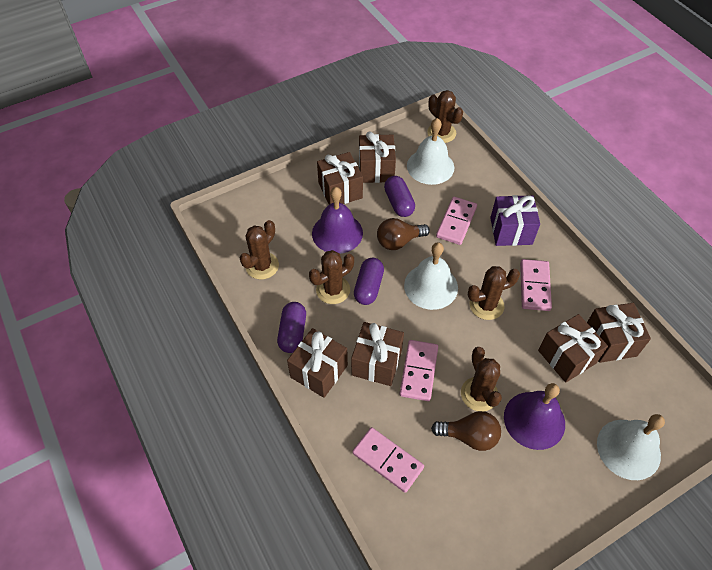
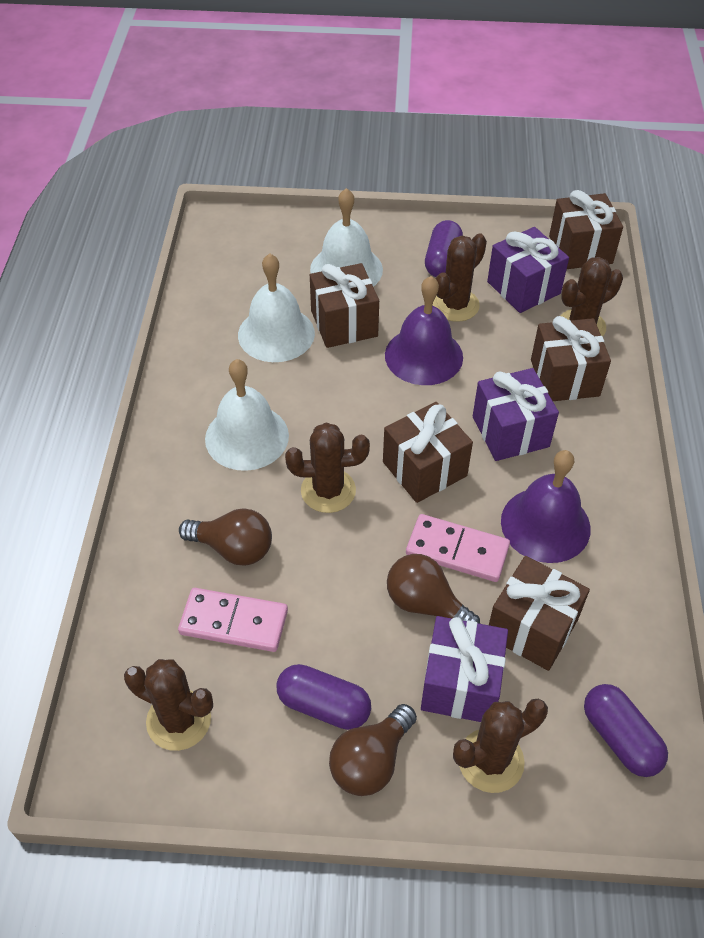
brown gift: 6 -> 5
brown light bulb: 2 -> 3
pink domino: 4 -> 2
purple gift: 1 -> 3

